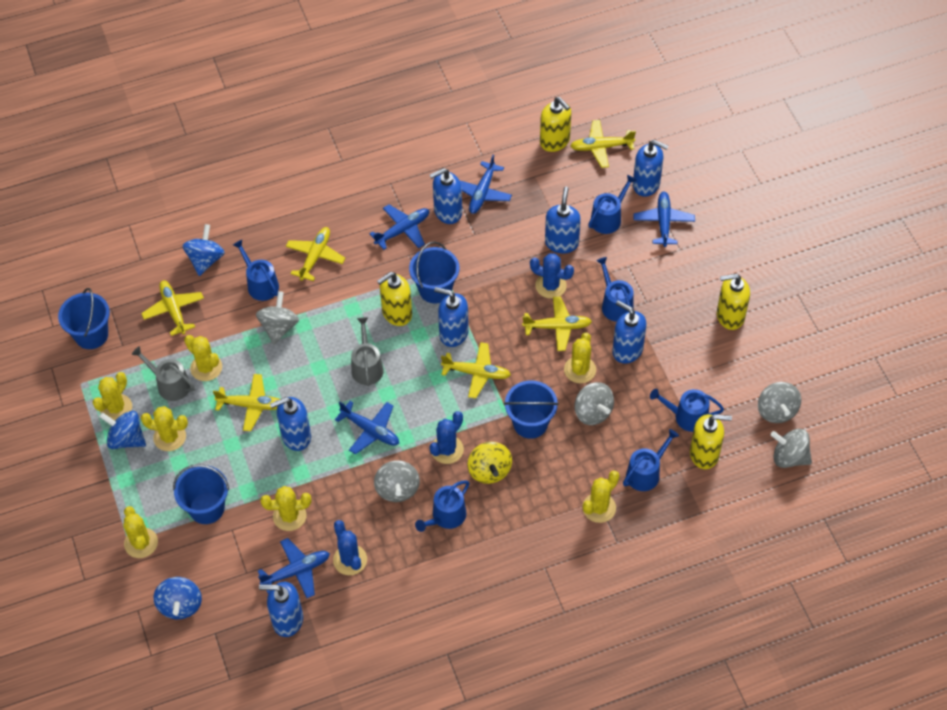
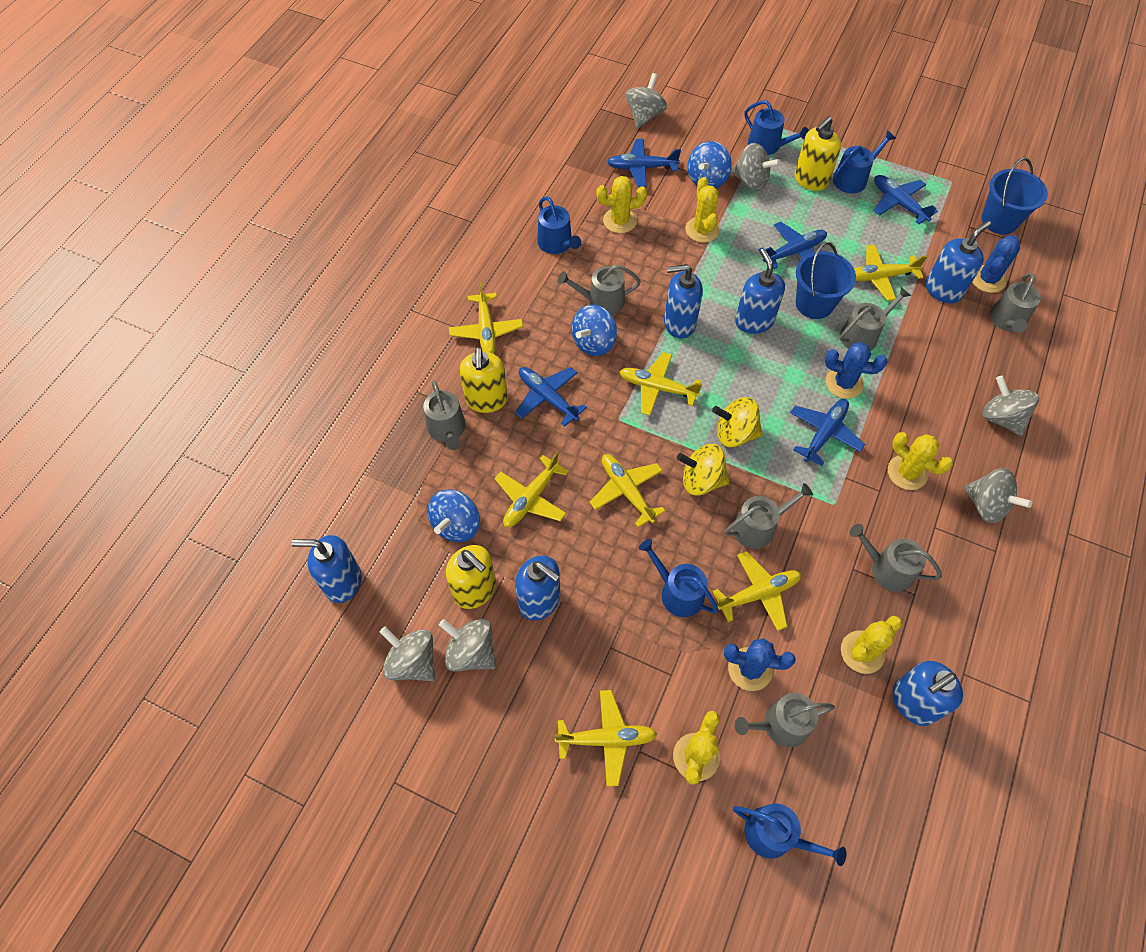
blue bucket: 4 -> 2
blue soap dispenser: 7 -> 6
blue watering can: 6 -> 5
grey spinning top: 5 -> 6
grey watering can: 2 -> 7
yellow cactus: 7 -> 5
yellow plane: 6 -> 7
yellow soap dispenser: 4 -> 3
yellow spinning top: 1 -> 2

